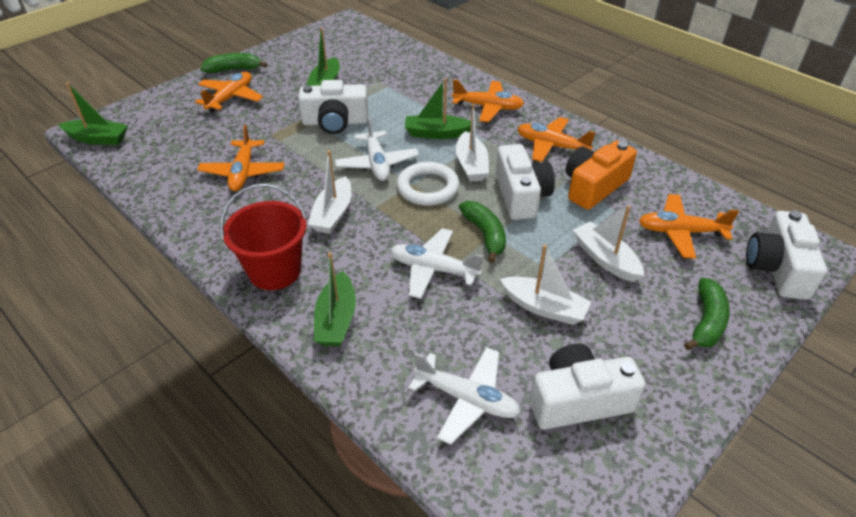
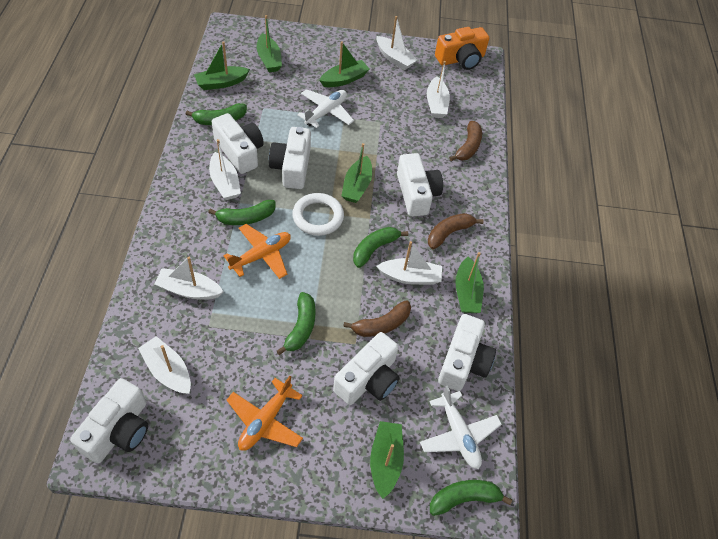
brown banana: 0 -> 3
green banana: 3 -> 5
green boat: 4 -> 6
orange plane: 5 -> 2
red bucket: 1 -> 0
white boat: 4 -> 6
white camera: 4 -> 6
white plane: 3 -> 2

